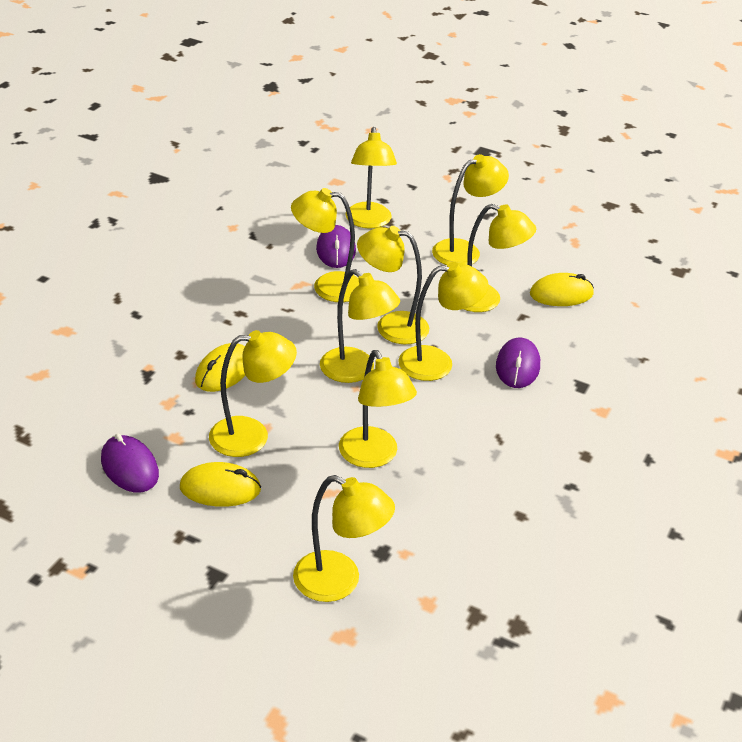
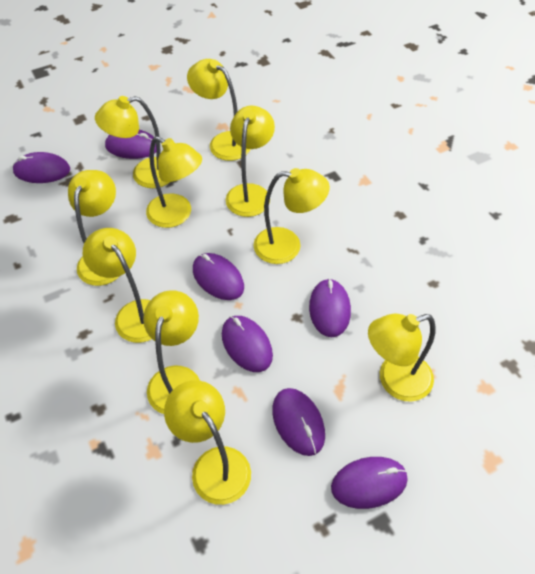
purple mouse: 3 -> 7
yellow mouse: 3 -> 0

